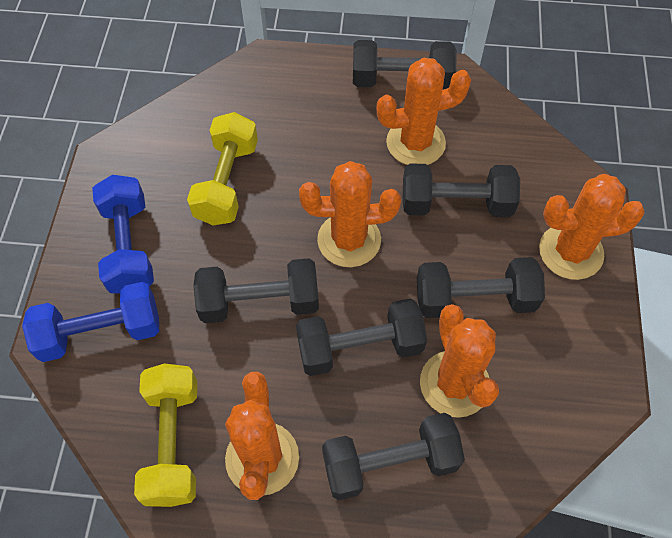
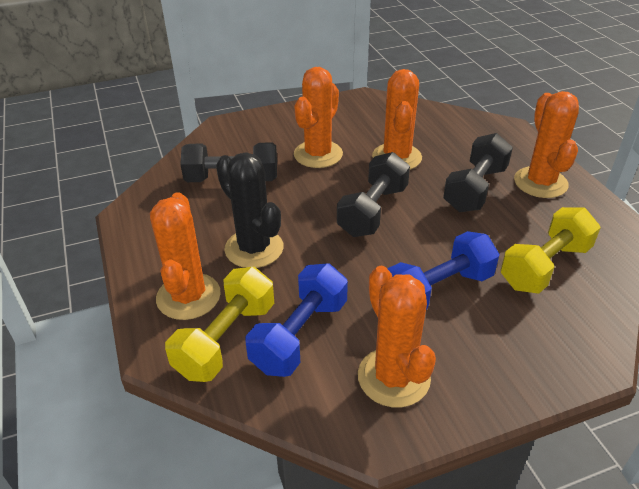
black cactus: 0 -> 1
black dumbbell: 6 -> 3

